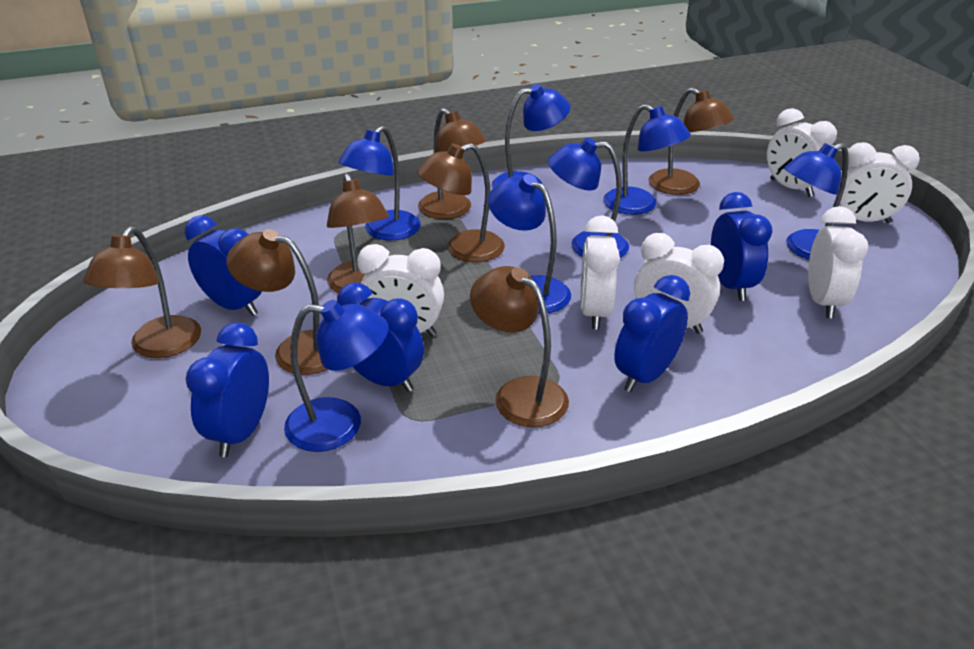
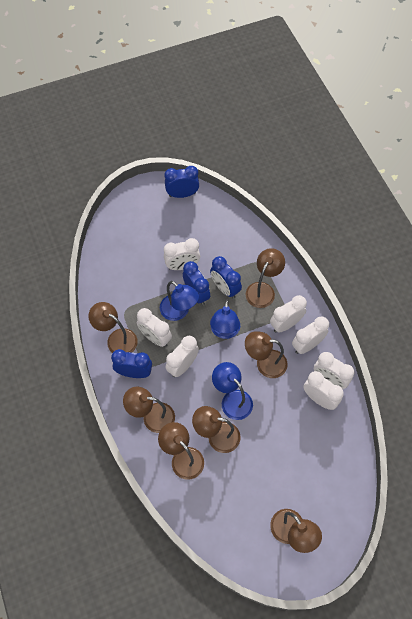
blue clock: 5 -> 4
blue lamp: 7 -> 3
white clock: 6 -> 7

